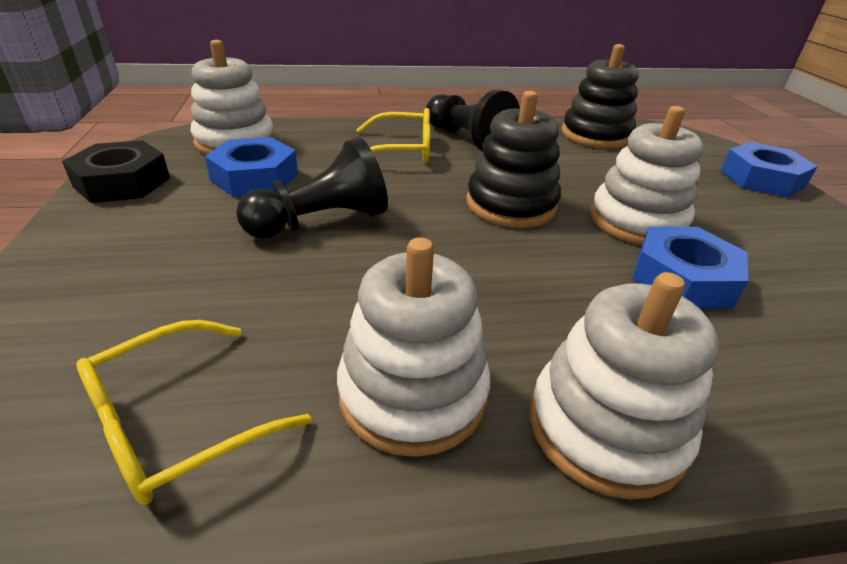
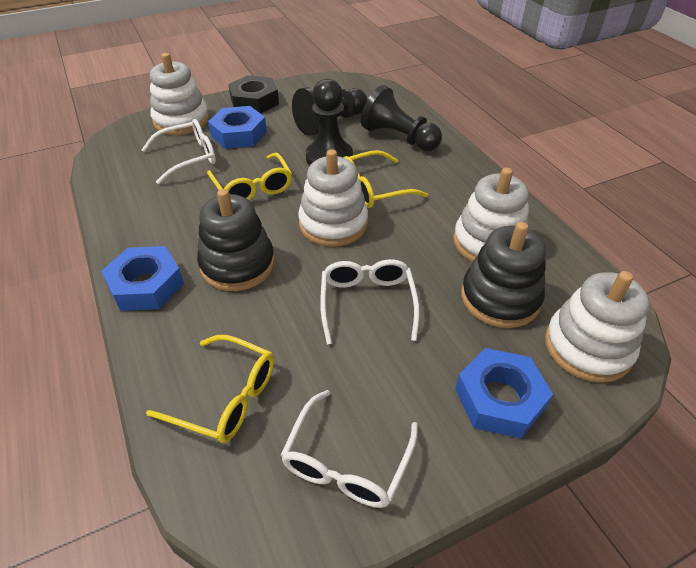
black pawn: 2 -> 3
white glasses: 0 -> 3
yellow glasses: 2 -> 3

